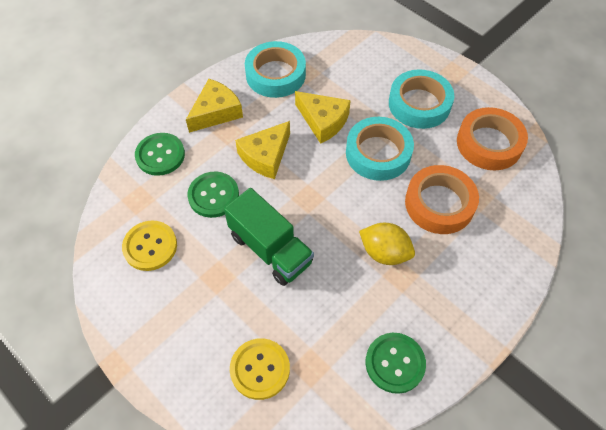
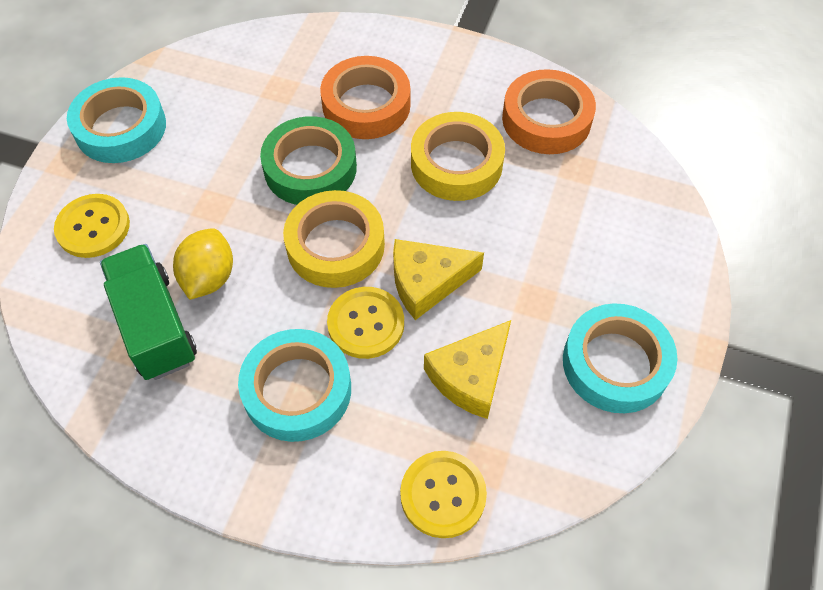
green button: 3 -> 0
green tape: 0 -> 1
yellow button: 2 -> 3
yellow cheese: 3 -> 2
yellow tape: 0 -> 2

